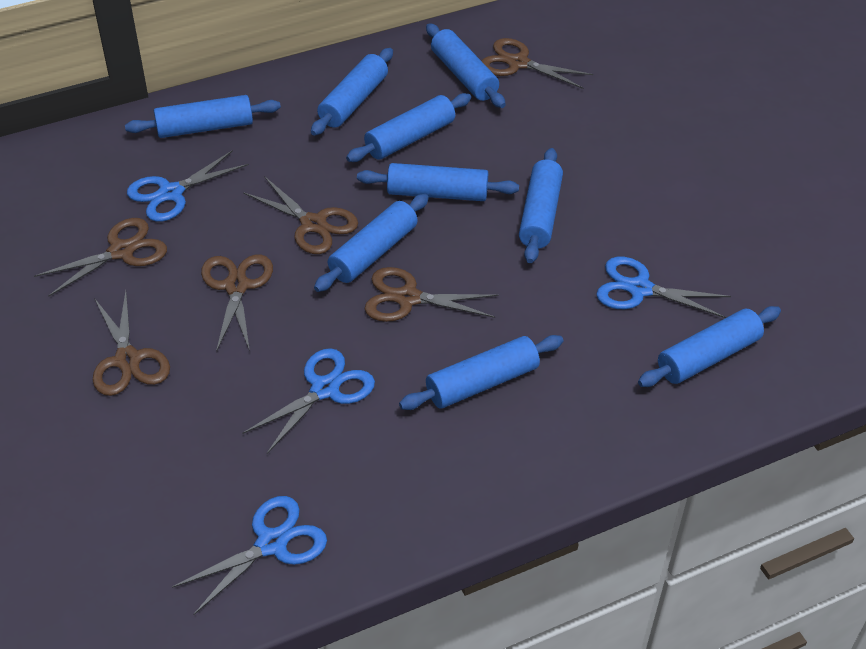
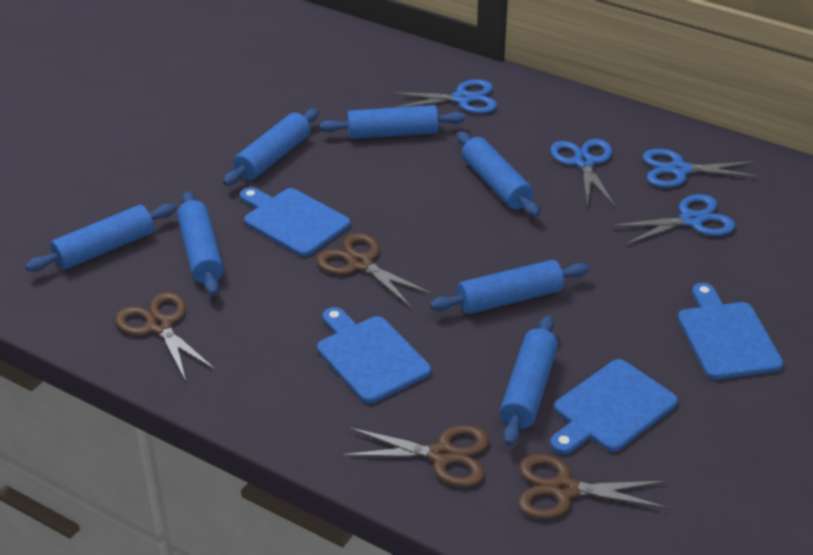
blue cutting board: 0 -> 4
blue rolling pin: 9 -> 7
brown scissors: 6 -> 4

